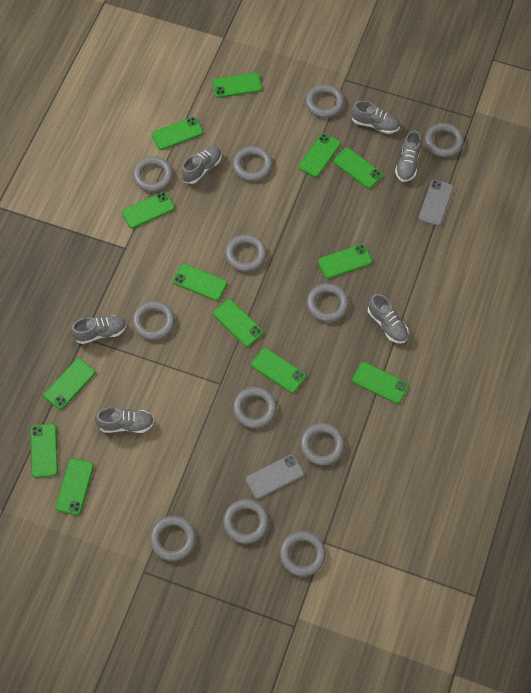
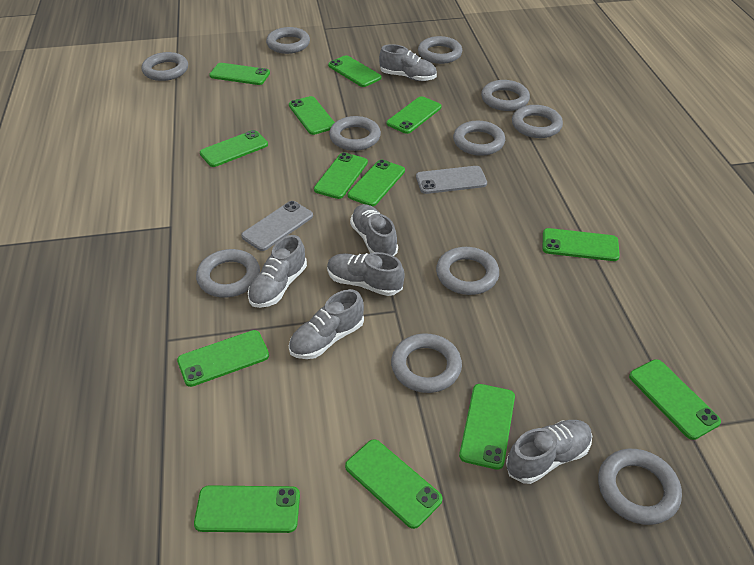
grey ring: 12 -> 11

